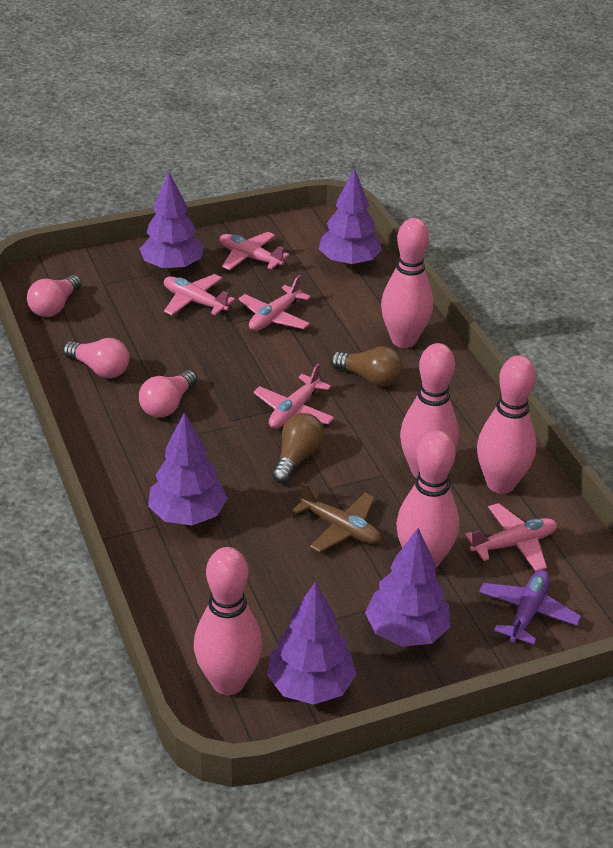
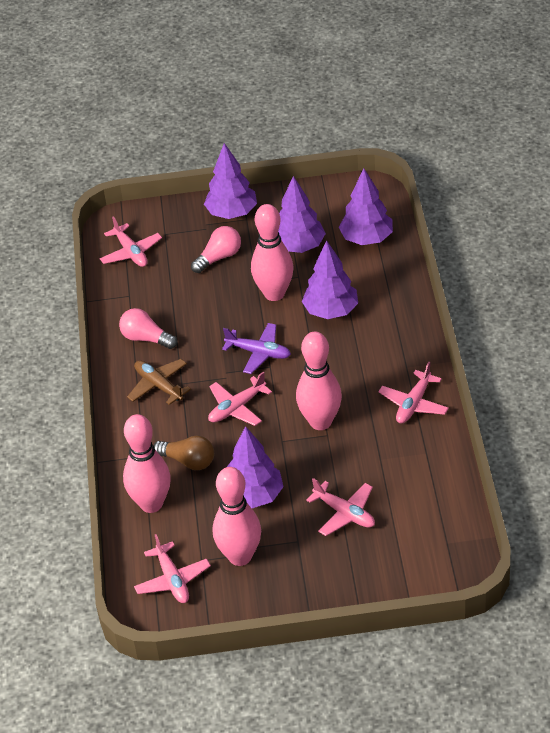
brown light bulb: 2 -> 1
pink bowling pin: 5 -> 4
pink light bulb: 3 -> 2

